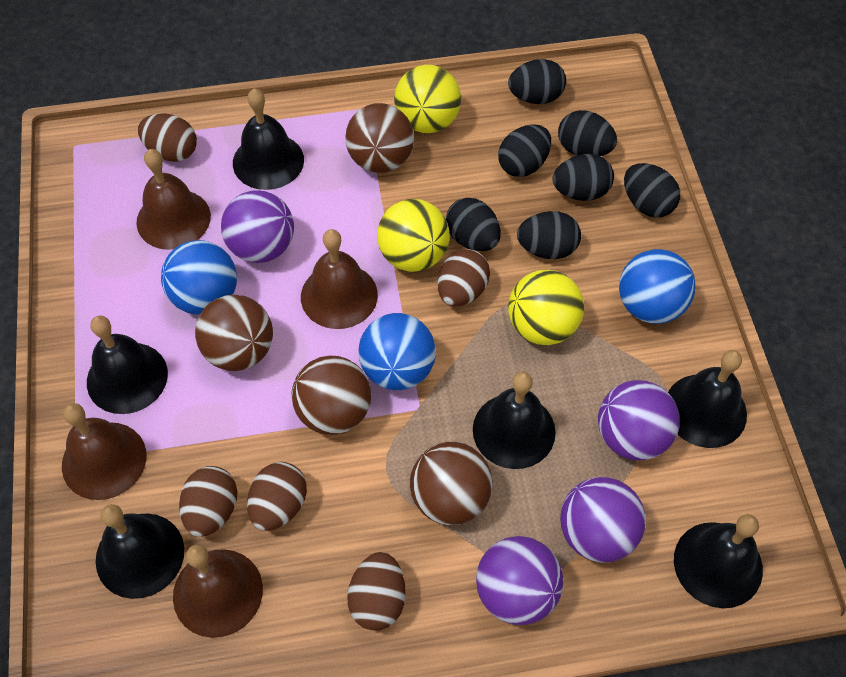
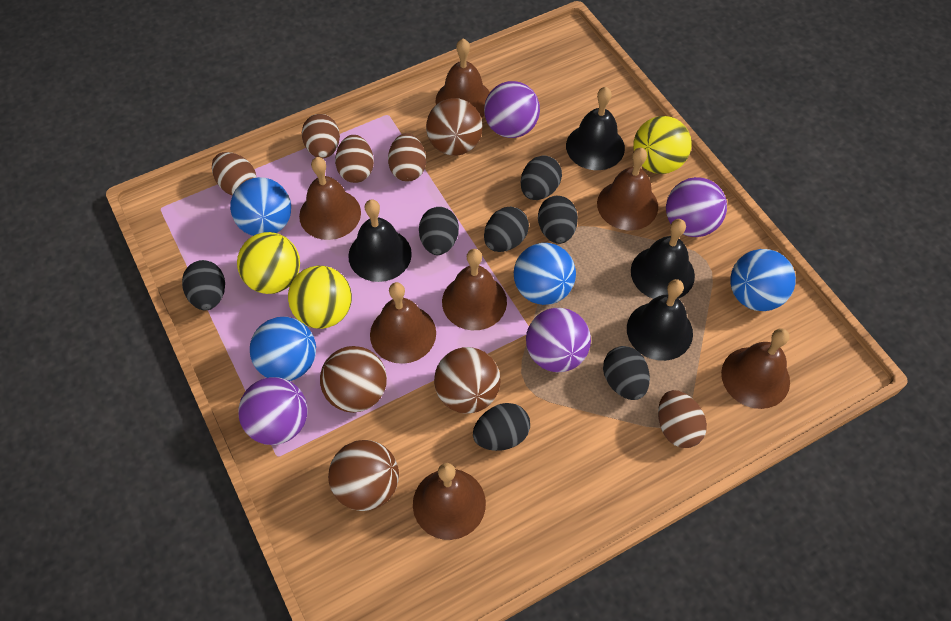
black bell: 6 -> 4
blue ball: 3 -> 4
brown bell: 4 -> 7

